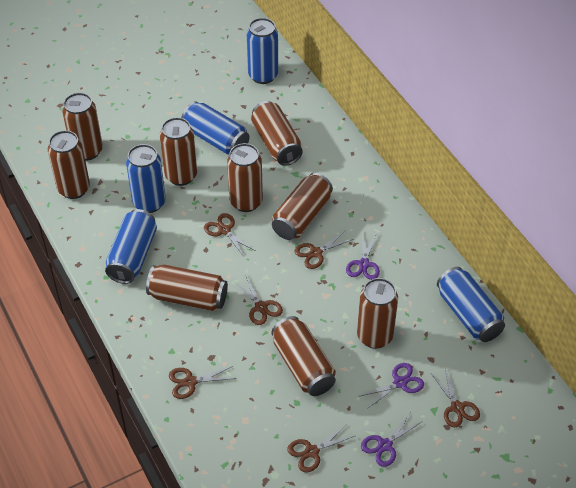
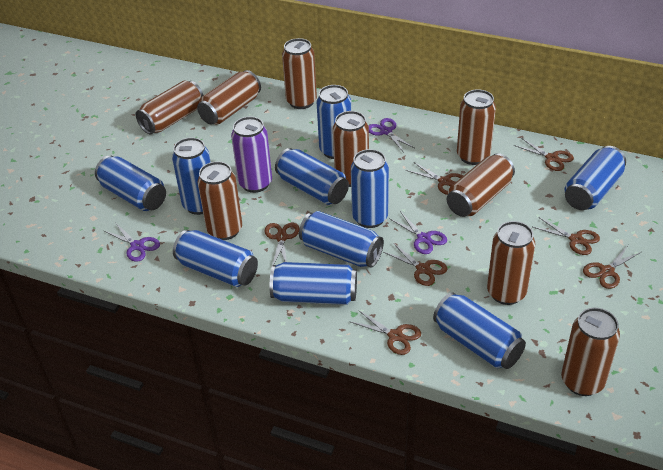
blue can: 5 -> 10
brown scissors: 6 -> 7
purple can: 0 -> 1

